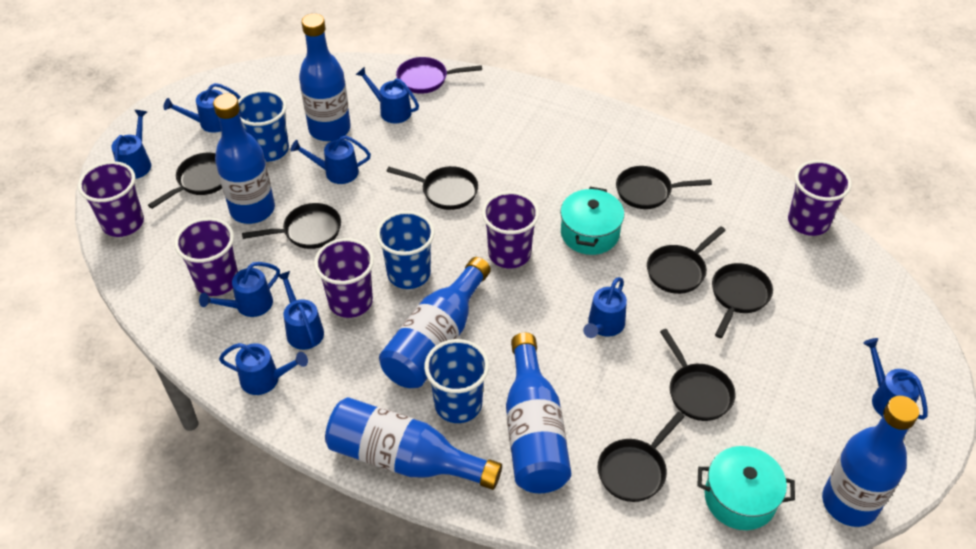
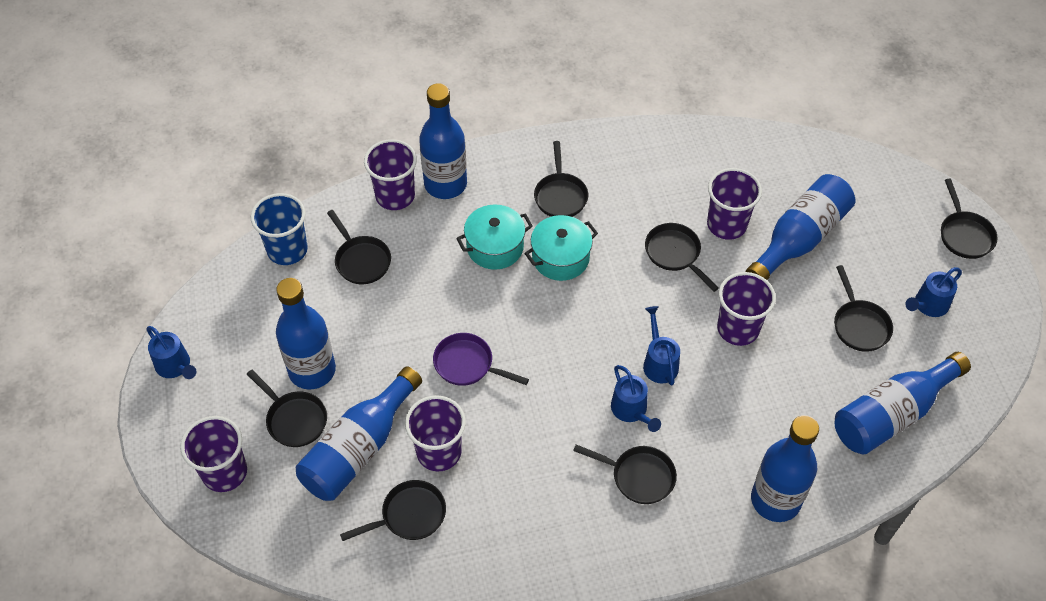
blue cup: 3 -> 1
blue watering can: 9 -> 4

